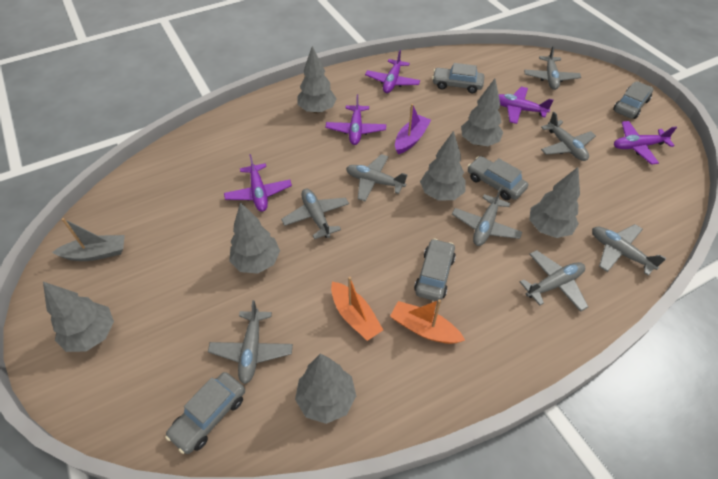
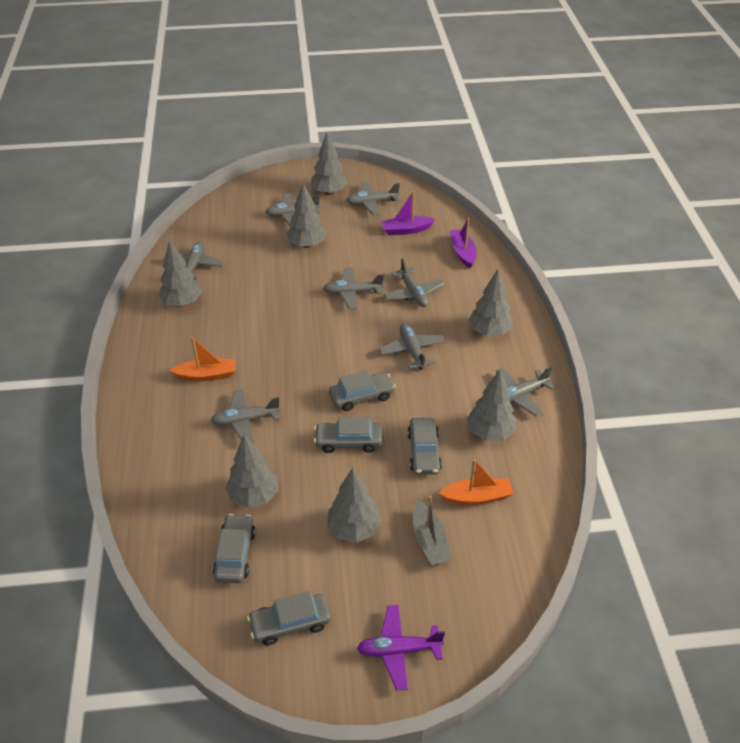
purple boat: 1 -> 2
purple plane: 5 -> 1

